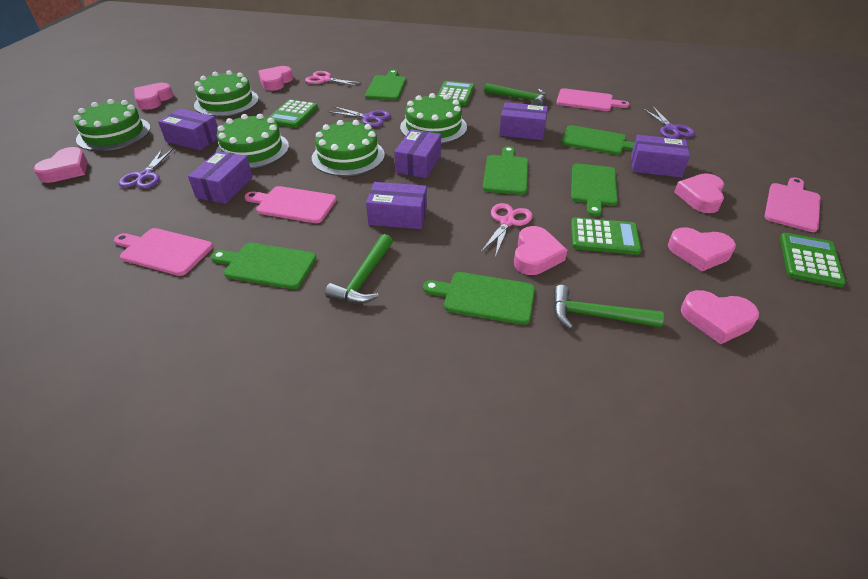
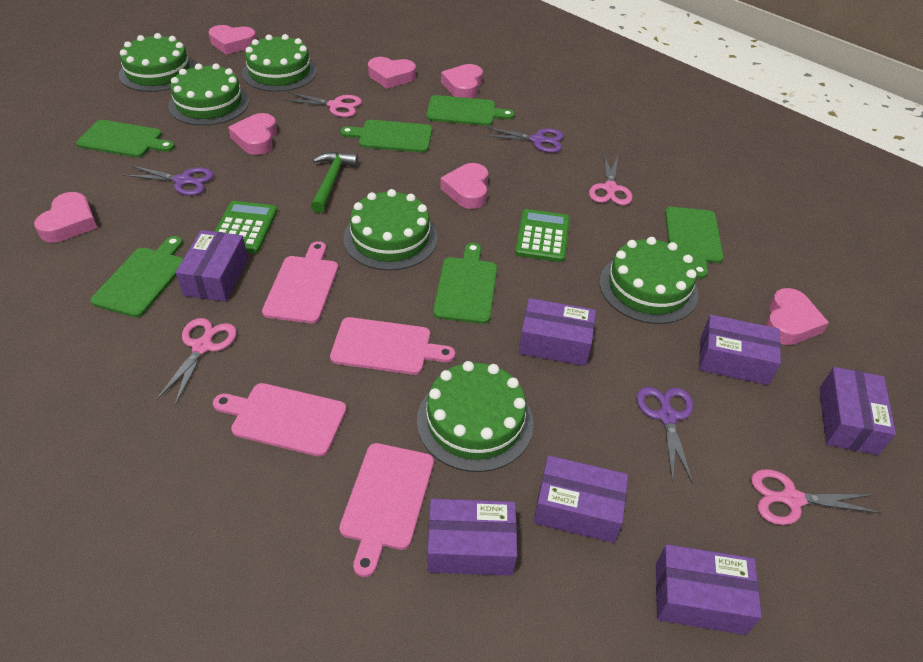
green cake: 5 -> 6
green calculator: 4 -> 2
green hammer: 3 -> 1
pink scissors: 2 -> 4
purple box: 6 -> 7

